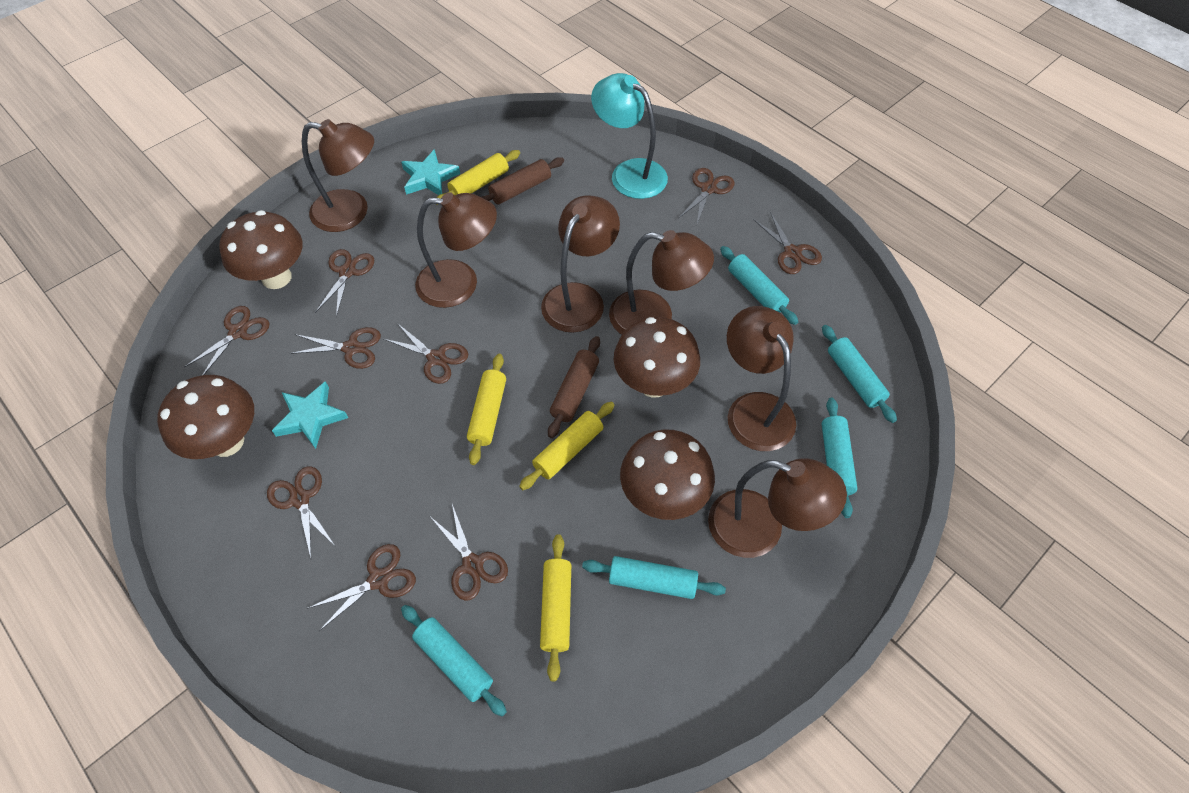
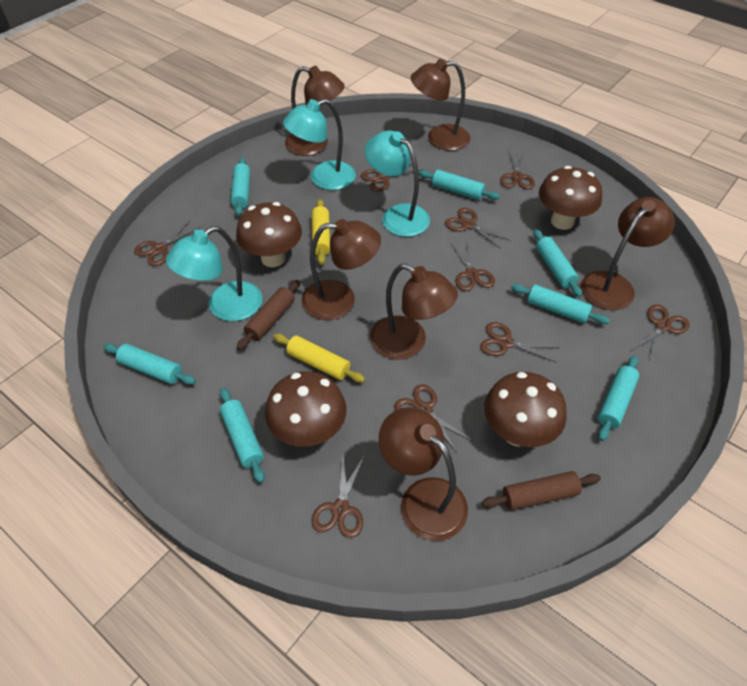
turquoise lamp: 1 -> 3
turquoise rolling pin: 5 -> 7
turquoise star: 2 -> 0
yellow rolling pin: 4 -> 2

